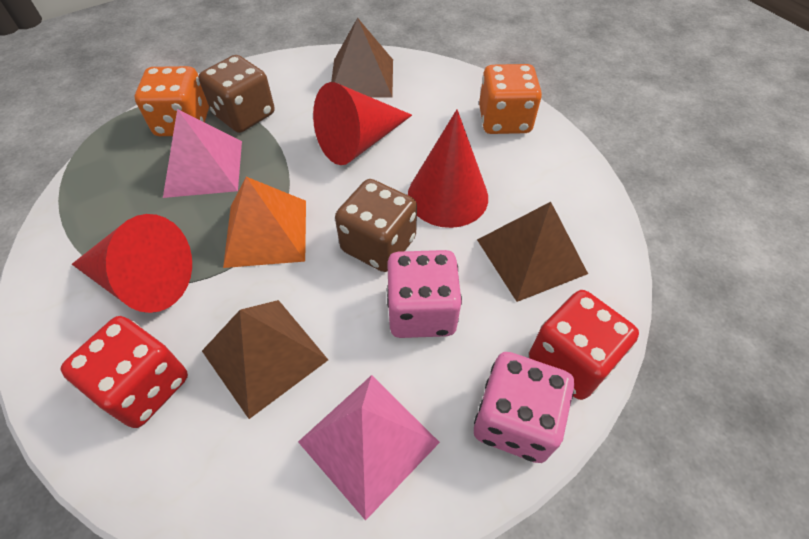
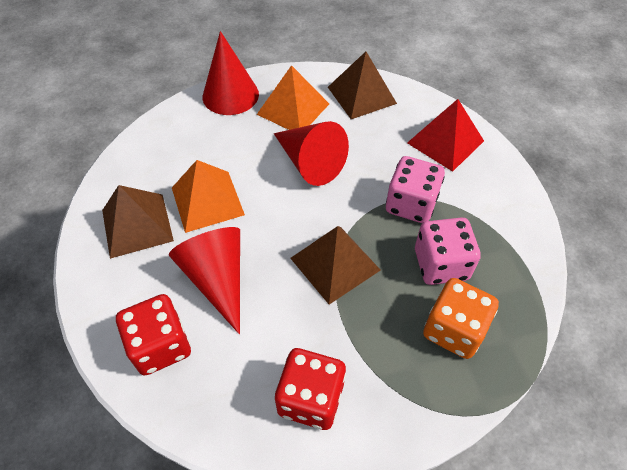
brown dice: 2 -> 0
orange dice: 2 -> 1
orange pyramid: 1 -> 2
pink pyramid: 2 -> 0
red pyramid: 0 -> 1

